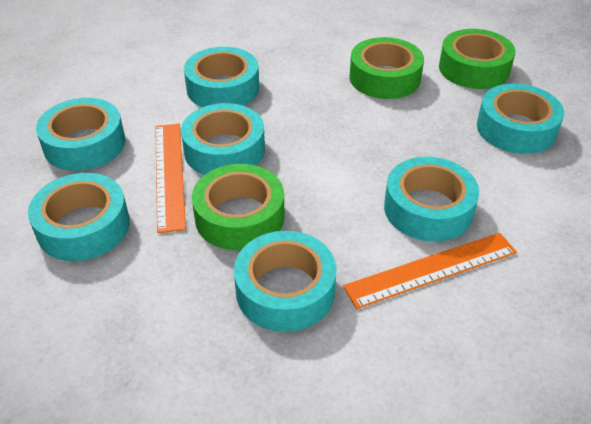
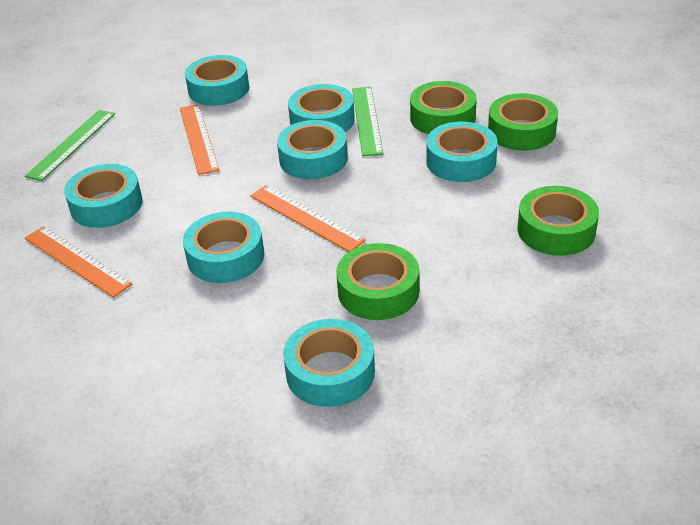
green ruler: 0 -> 2
green tape: 3 -> 4
orange ruler: 2 -> 3

